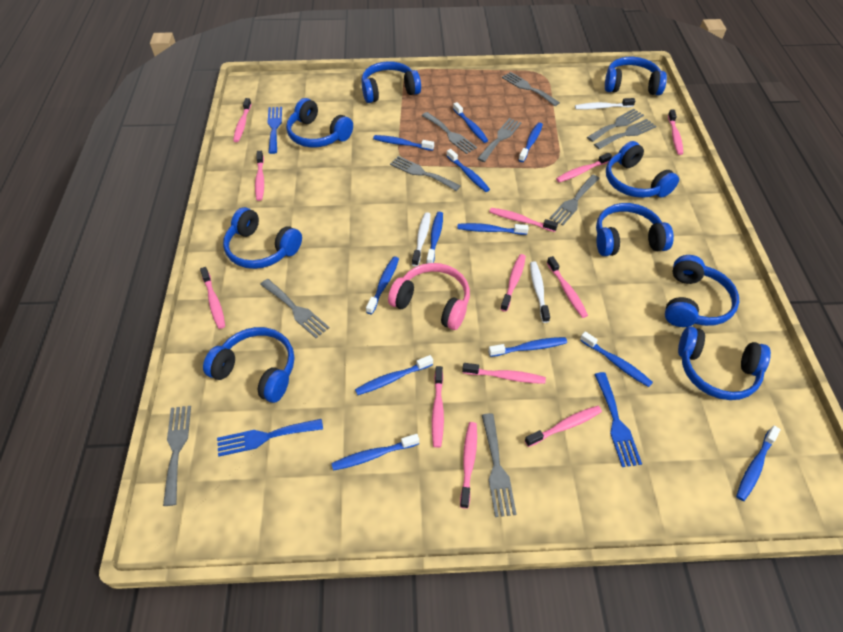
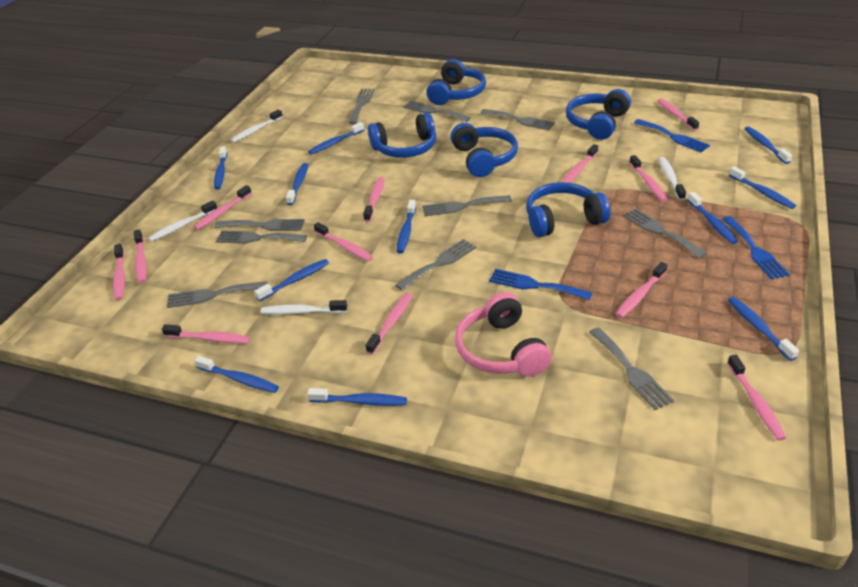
blue headphones: 9 -> 5
blue toothbrush: 12 -> 11
white toothbrush: 3 -> 4

